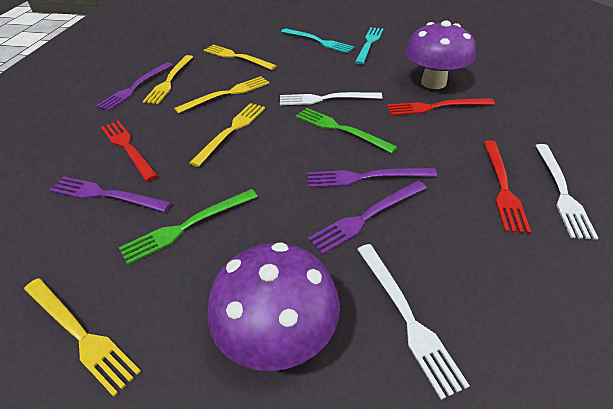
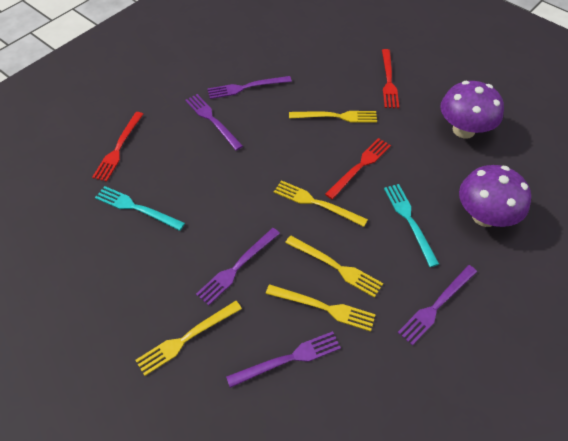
green fork: 2 -> 0
purple fork: 4 -> 5
white fork: 3 -> 0

